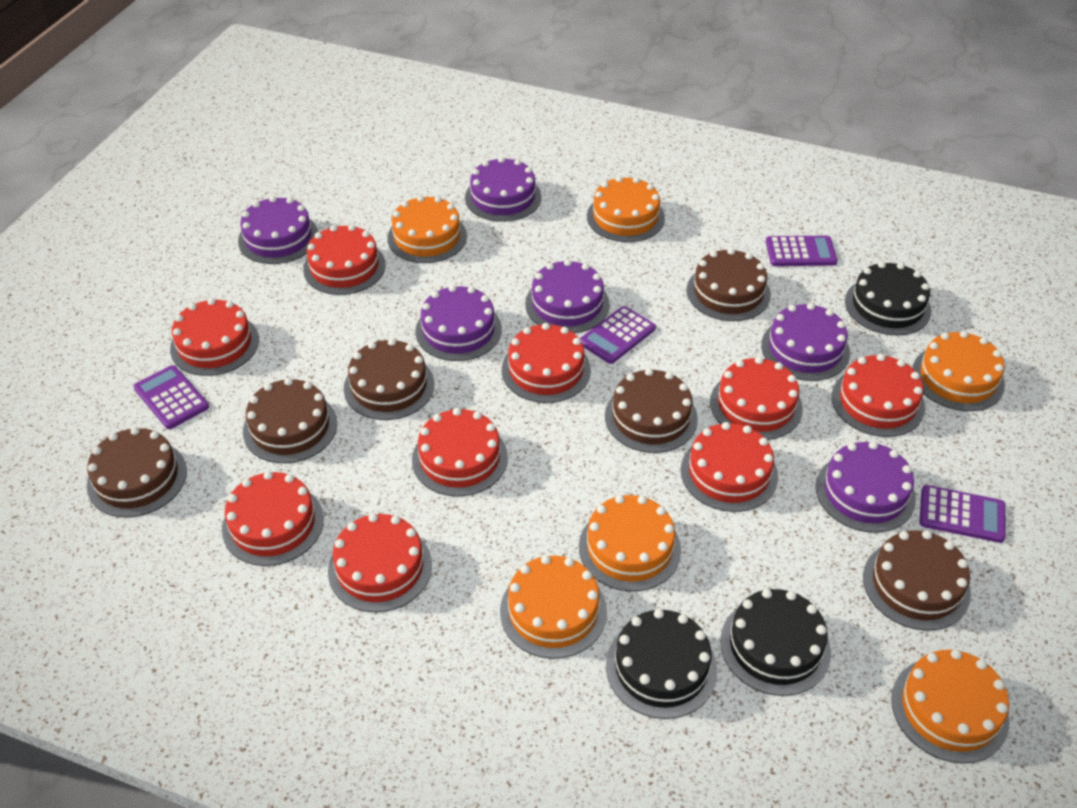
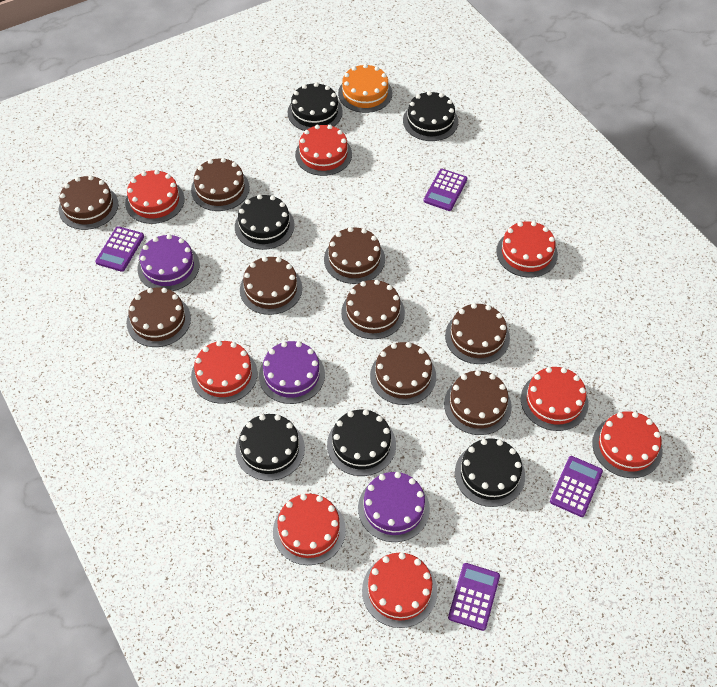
black cake: 3 -> 6
brown cake: 6 -> 9
orange cake: 6 -> 1
purple cake: 6 -> 3
red cake: 9 -> 8

